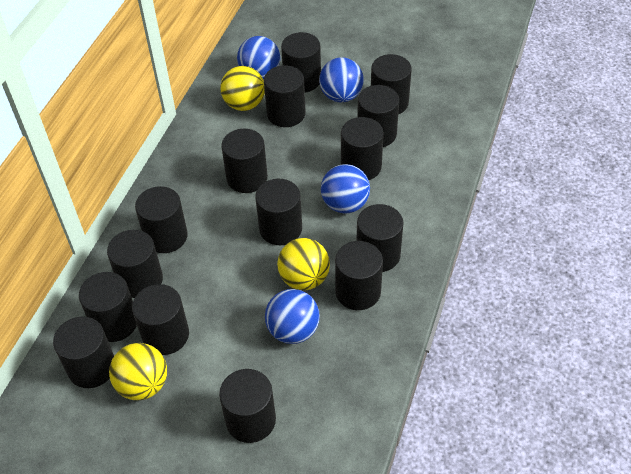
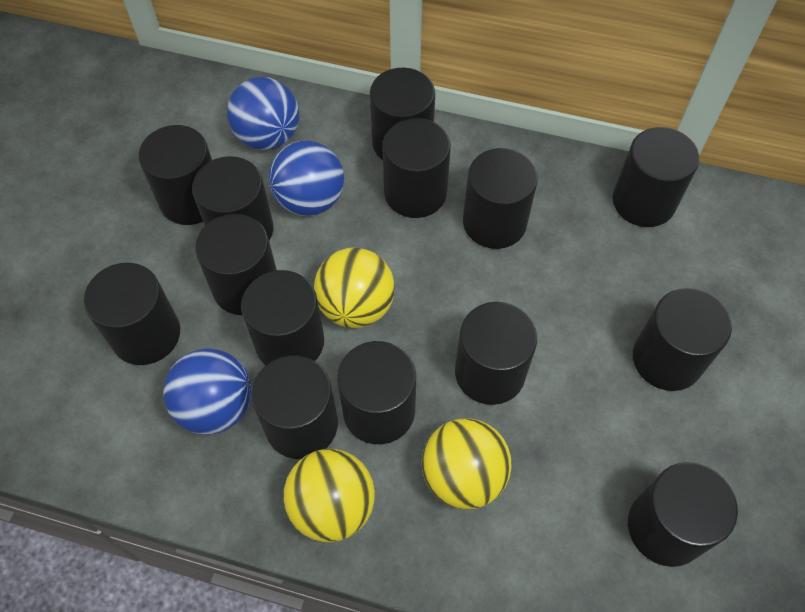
black cylinder: 15 -> 14
blue ball: 4 -> 3

